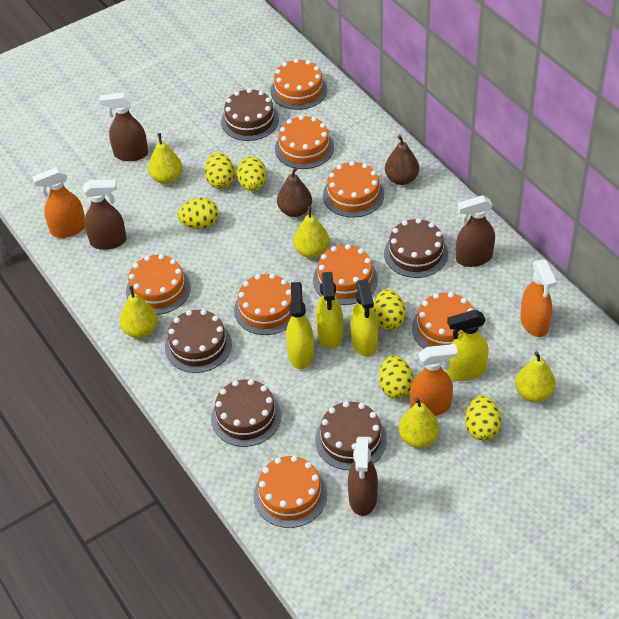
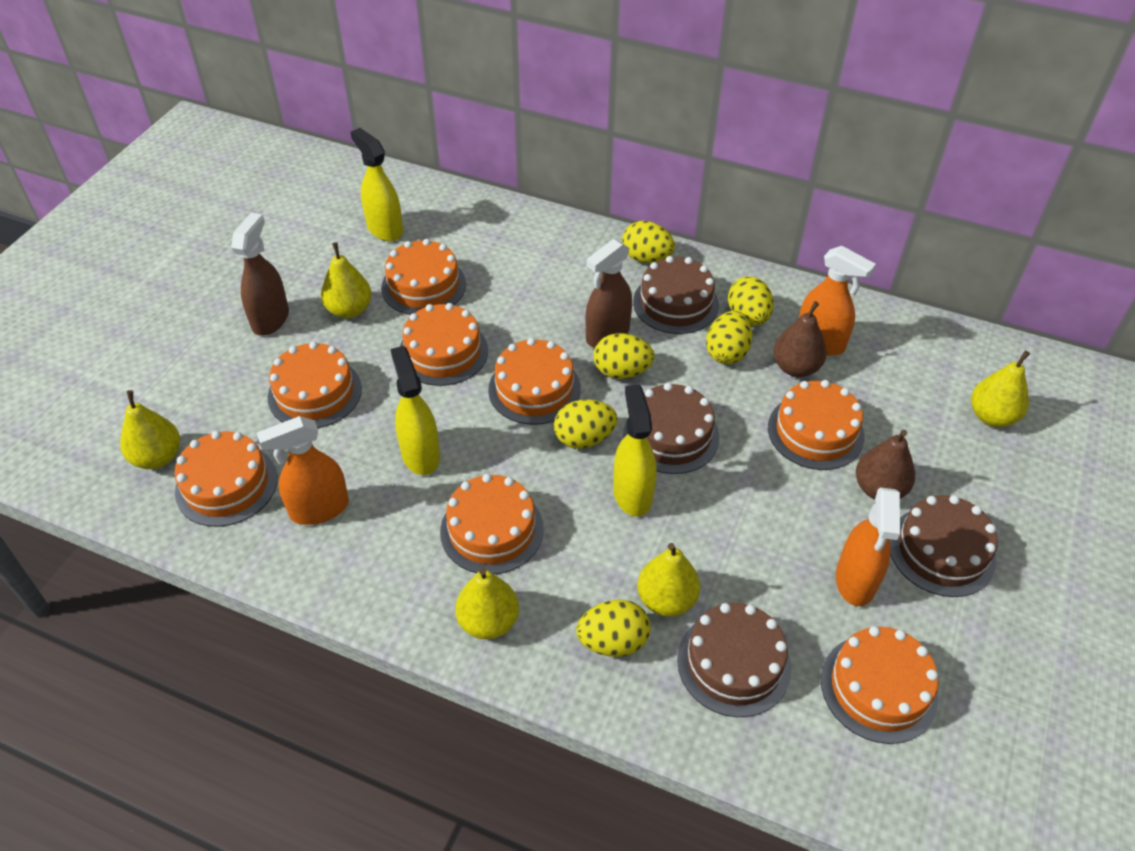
brown cake: 5 -> 4
brown spray bottle: 4 -> 2
yellow spray bottle: 4 -> 3

